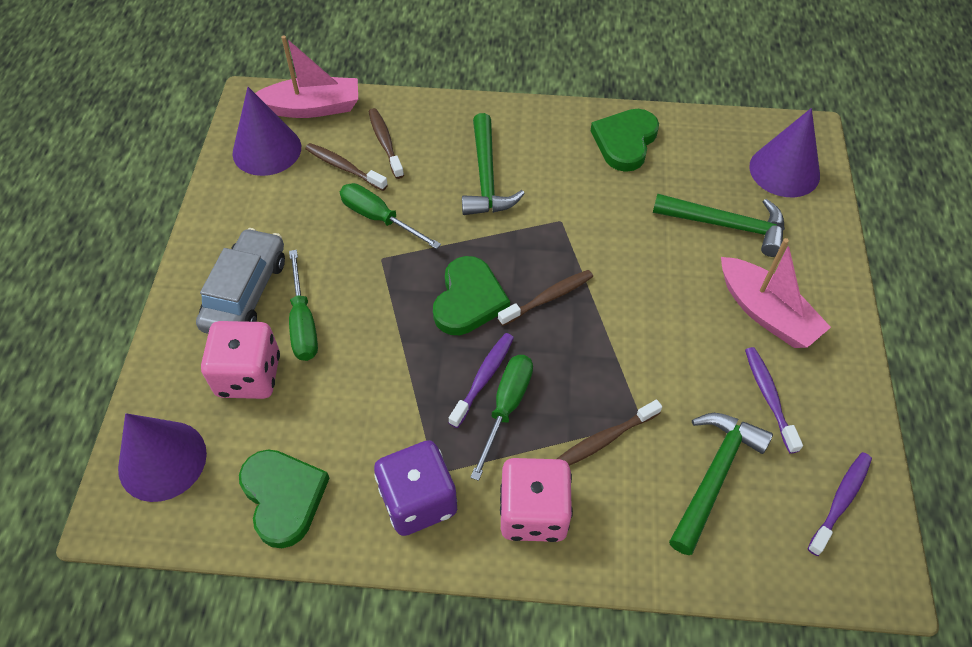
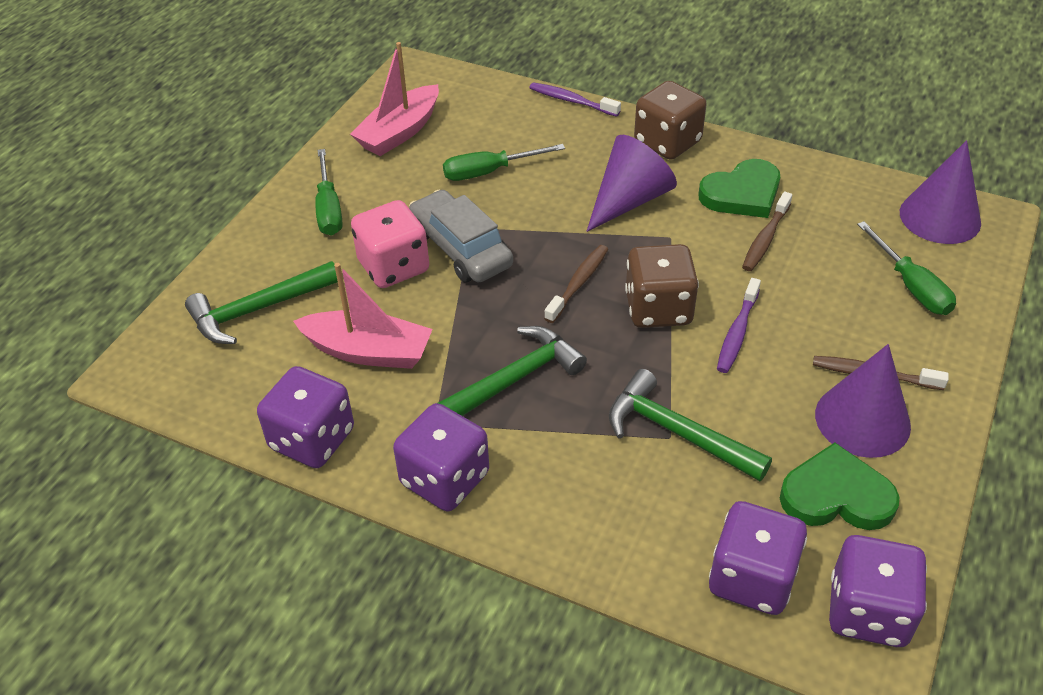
brown dice: 0 -> 2
brown toothbrush: 4 -> 3
green heart: 3 -> 2
pink dice: 2 -> 1
purple dice: 1 -> 4
purple toothbrush: 3 -> 2

